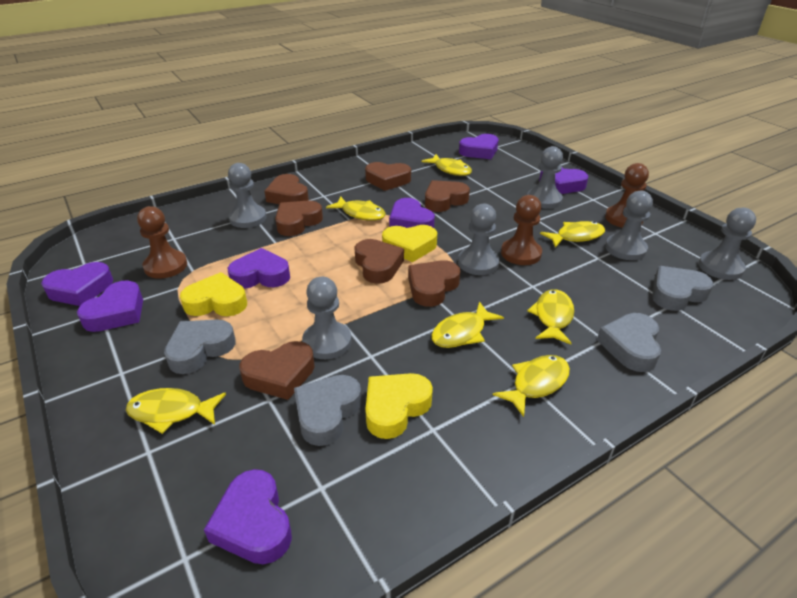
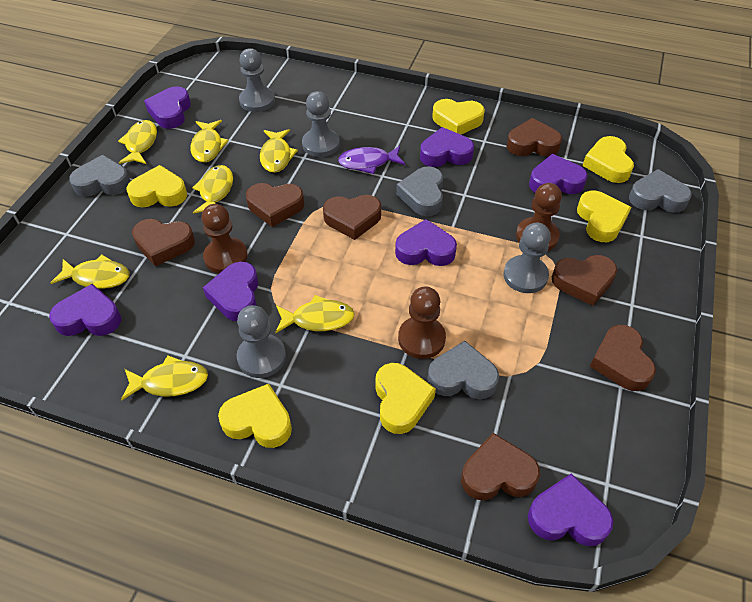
grey pawn: 6 -> 4
purple fish: 0 -> 1
yellow heart: 3 -> 6

